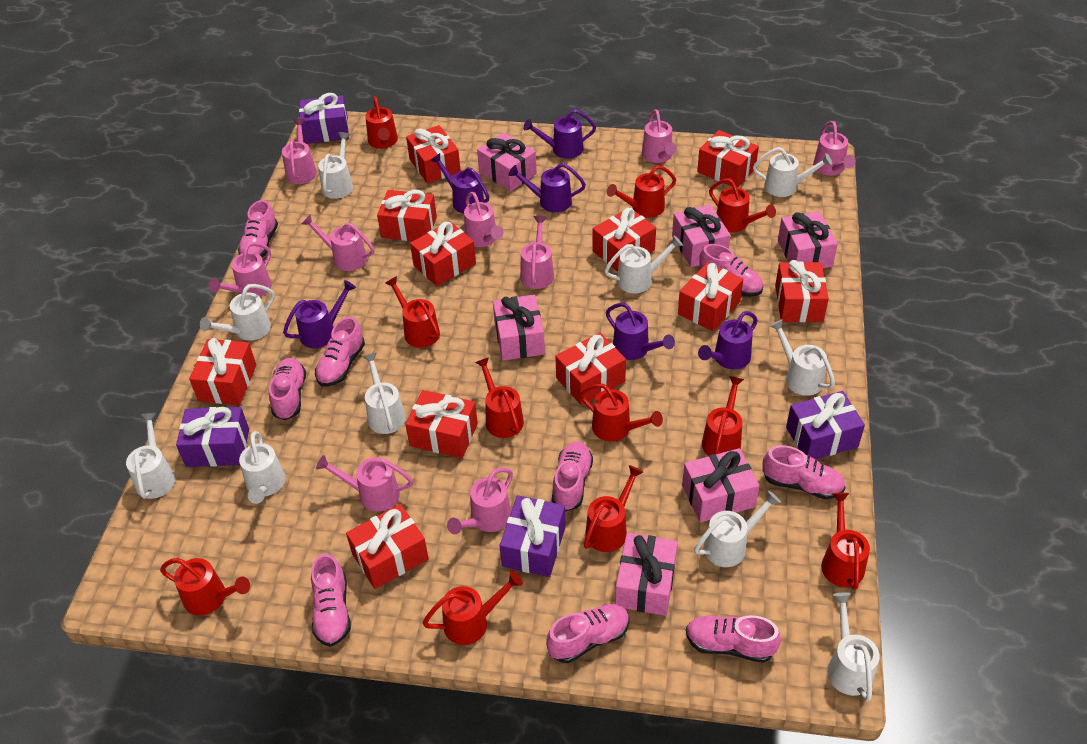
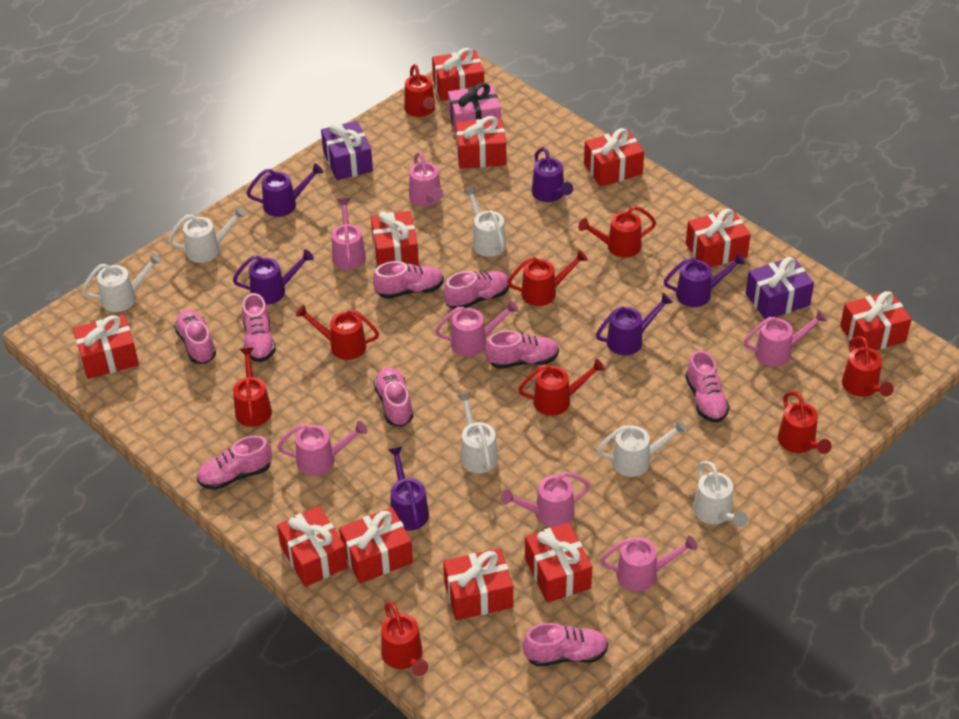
pink gift: 6 -> 1
pink watering can: 9 -> 7
purple gift: 4 -> 2
red watering can: 11 -> 9
white watering can: 10 -> 6

